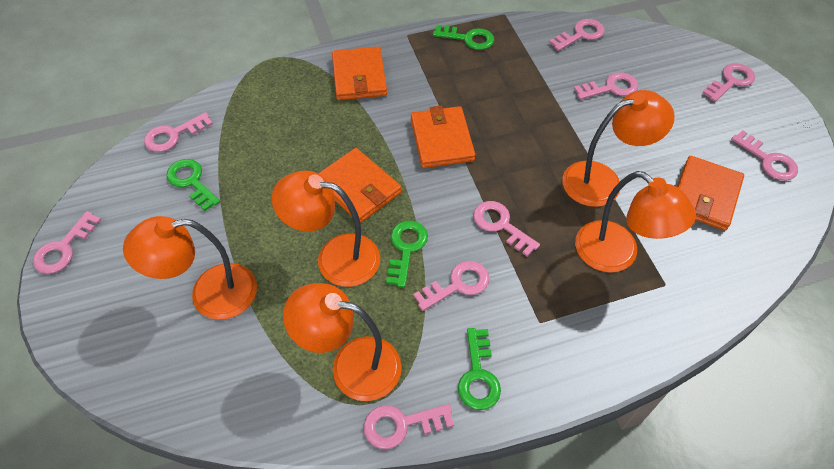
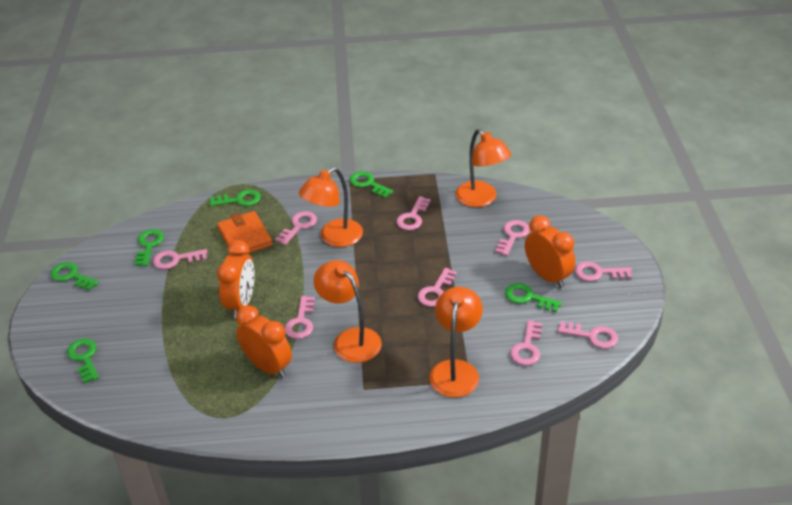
green key: 4 -> 6
orange clock: 0 -> 3
orange lamp: 5 -> 4
orange wallet: 4 -> 1

